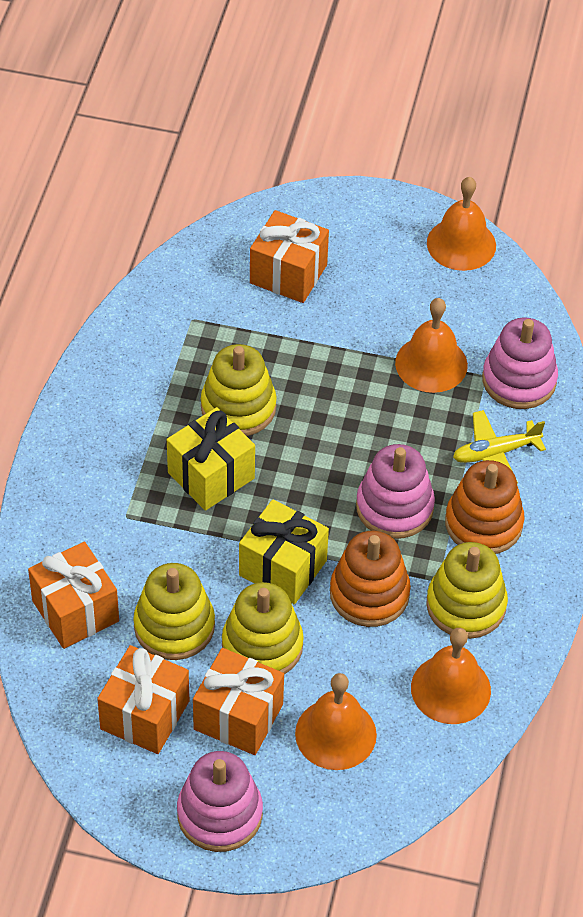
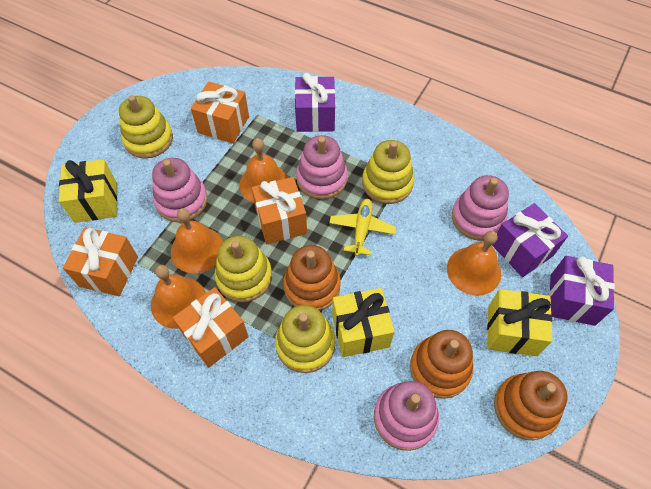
orange stacking toy: 2 -> 3
pink stacking toy: 3 -> 4
purple gift: 0 -> 3
yellow gift: 2 -> 3

